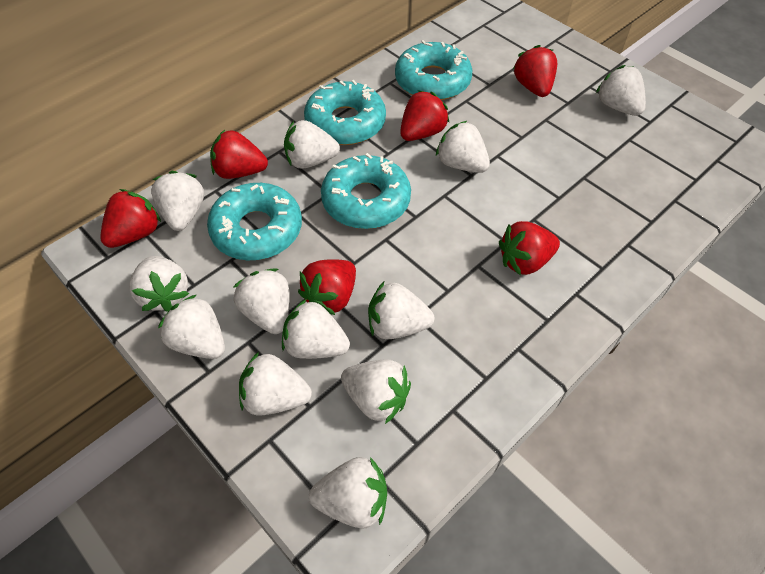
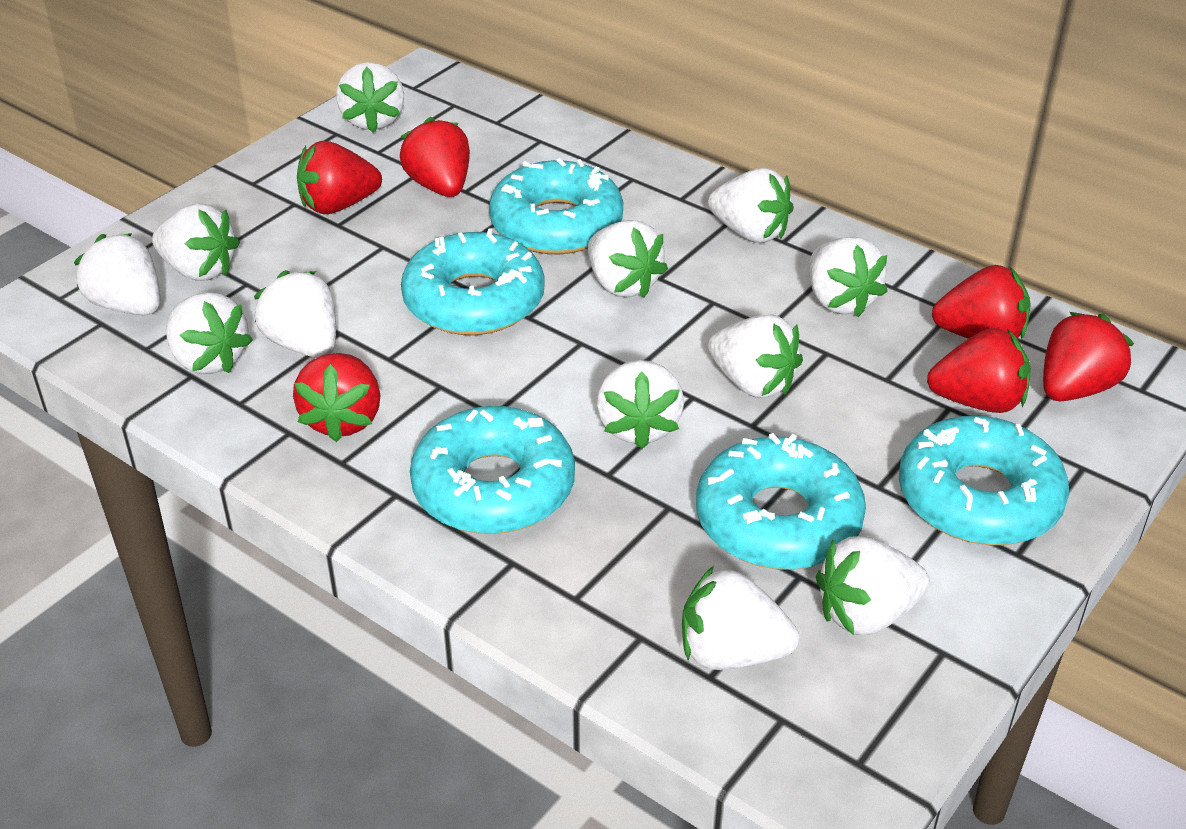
turquoise donut: 4 -> 5

